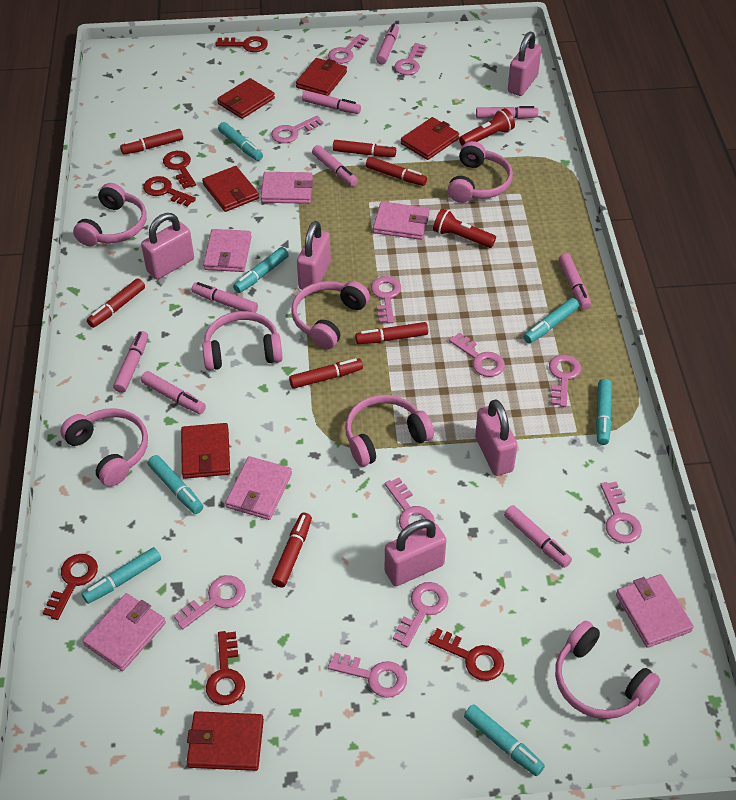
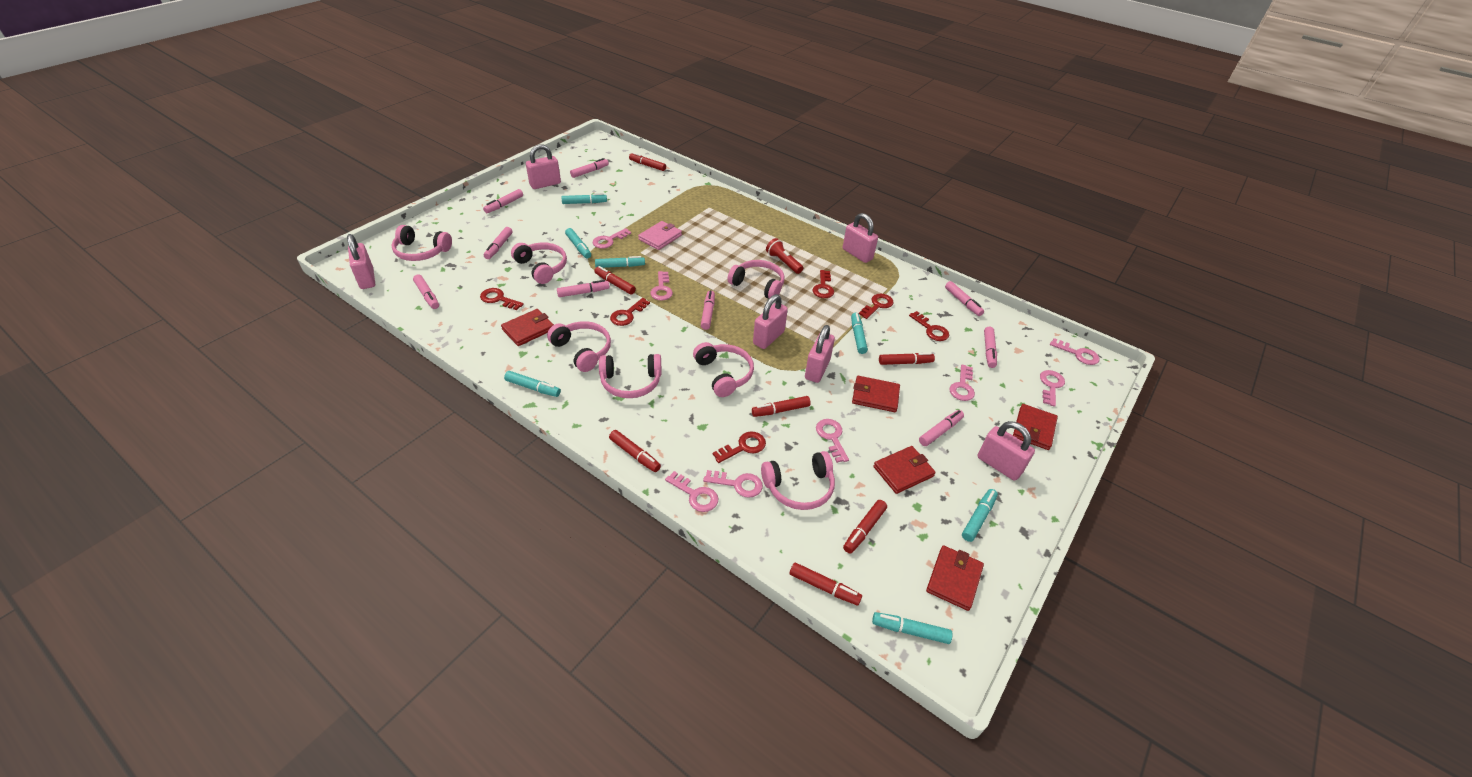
pink key: 11 -> 8
pink padlock: 5 -> 6
pink wallet: 6 -> 1
red flashlight: 2 -> 1
red wallet: 6 -> 5

